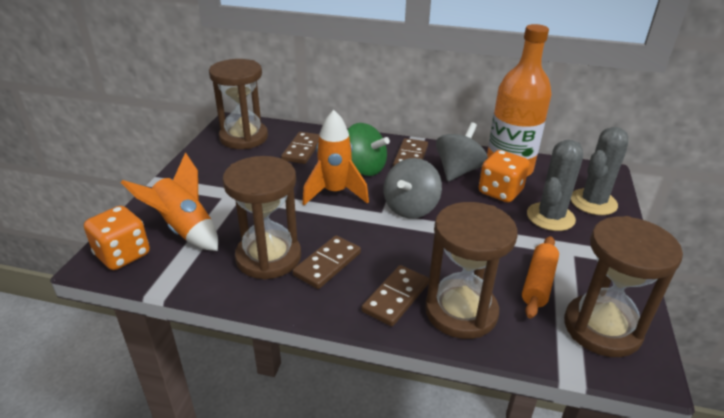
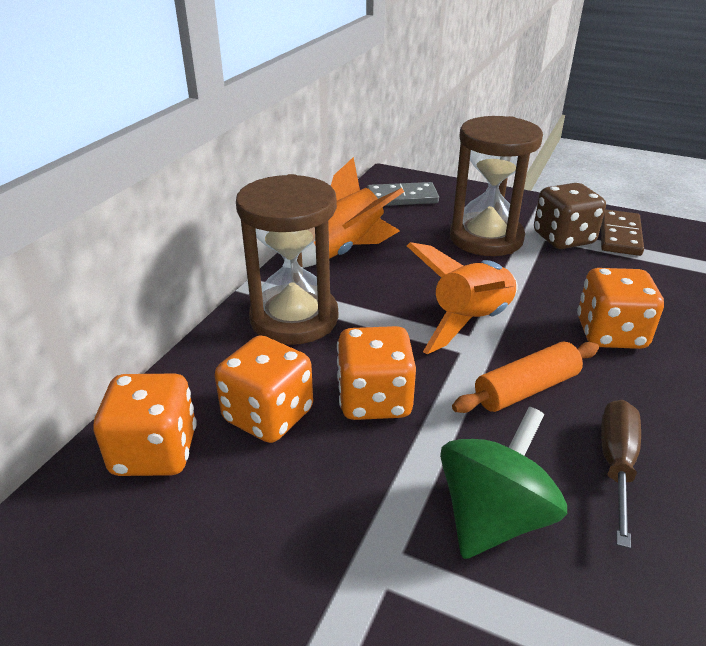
brown dice: 0 -> 1
brown domino: 4 -> 1
brown hourglass: 4 -> 2
brown screwdriver: 0 -> 1
grey cactus: 2 -> 0
grey domino: 0 -> 1
grey spinning top: 2 -> 0
orange bottle: 1 -> 0
orange dice: 2 -> 4

